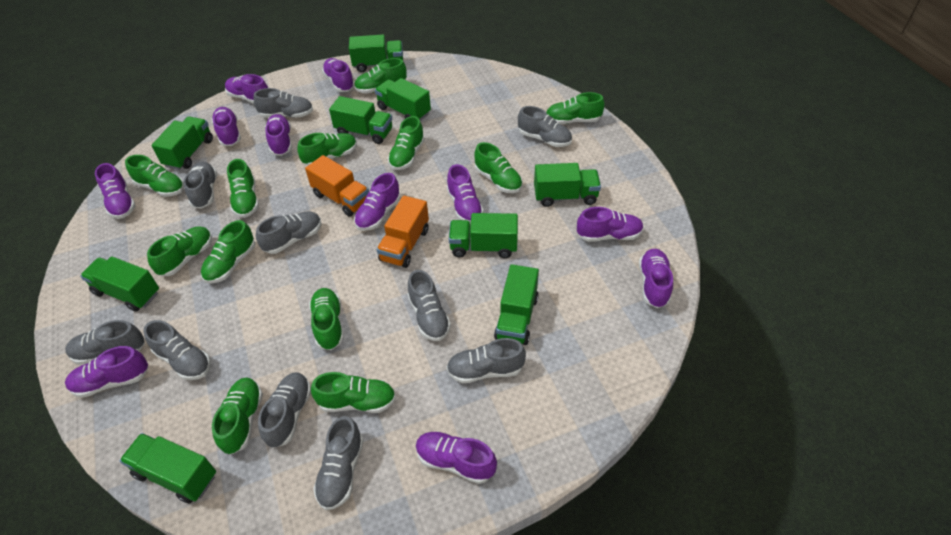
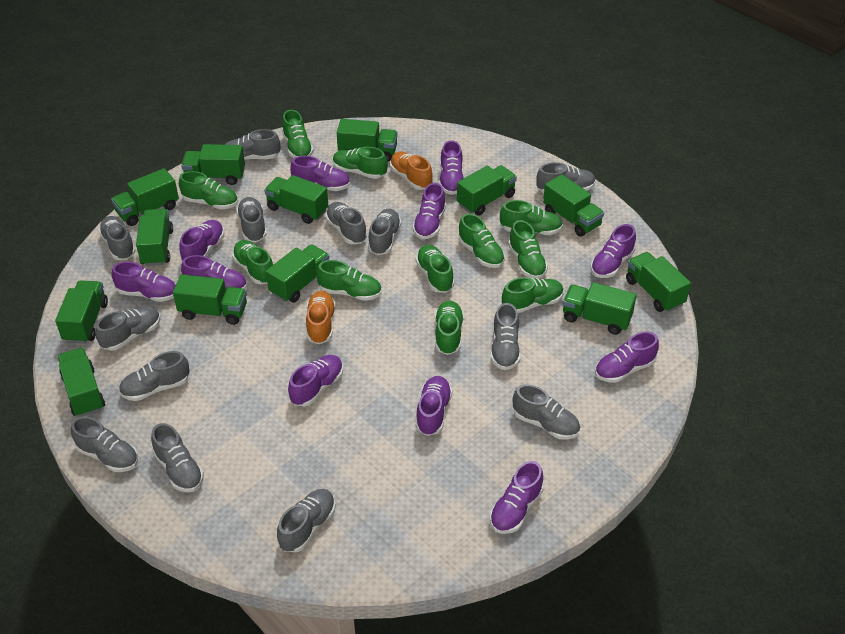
green shoe: 12 -> 11
green truck: 9 -> 13
grey shoe: 10 -> 13
orange shoe: 0 -> 2
orange truck: 2 -> 0

